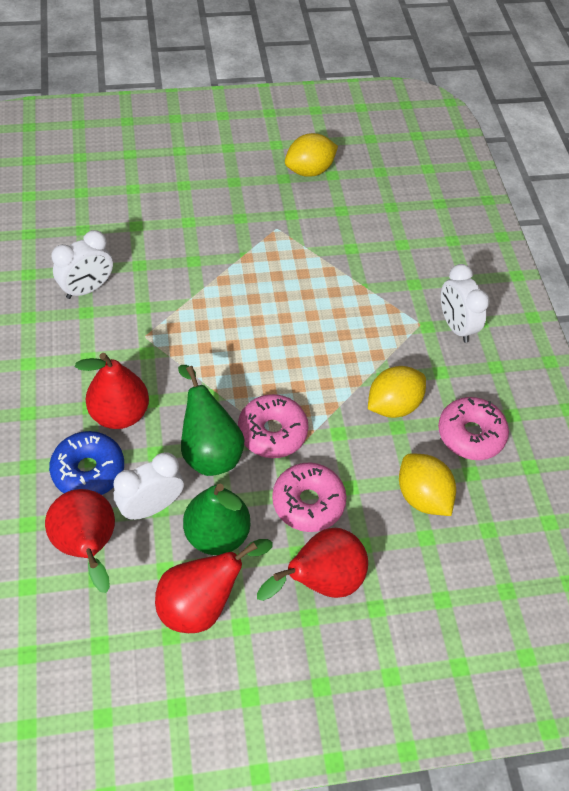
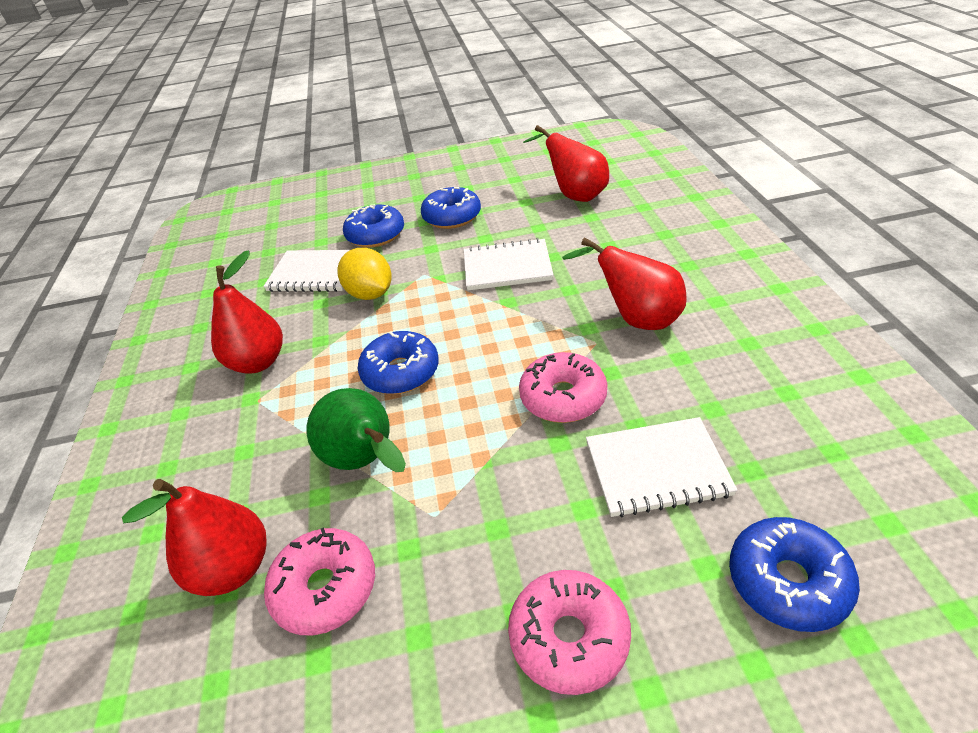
blue donut: 1 -> 4
green pear: 2 -> 1
white clock: 3 -> 0
white notebook: 0 -> 3
yellow lemon: 3 -> 1

